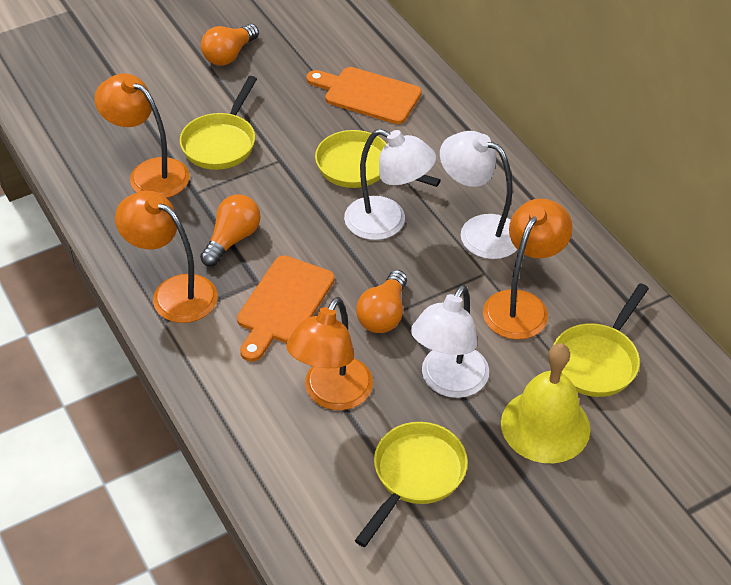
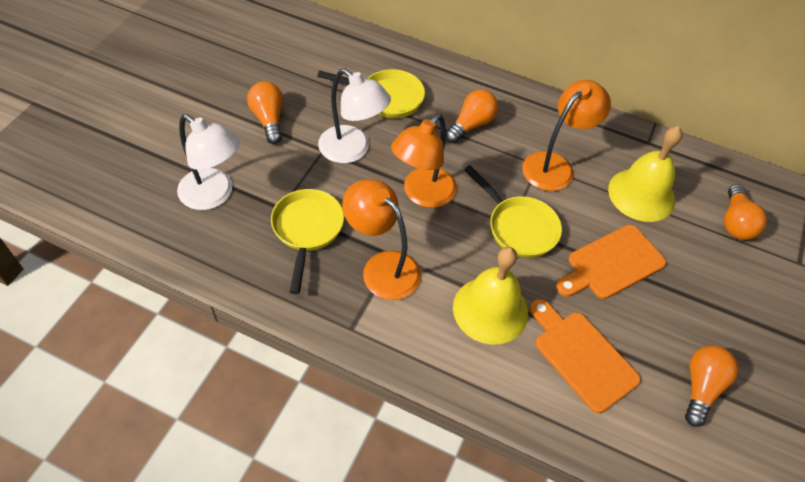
orange lamp: 4 -> 3
orange light bulb: 3 -> 4
white lamp: 3 -> 2
yellow bell: 1 -> 2
yellow pan: 4 -> 3

